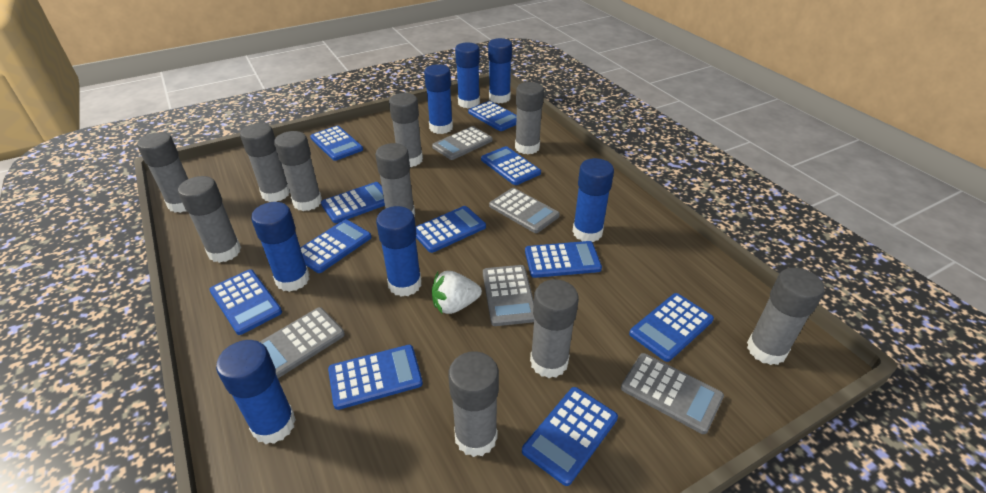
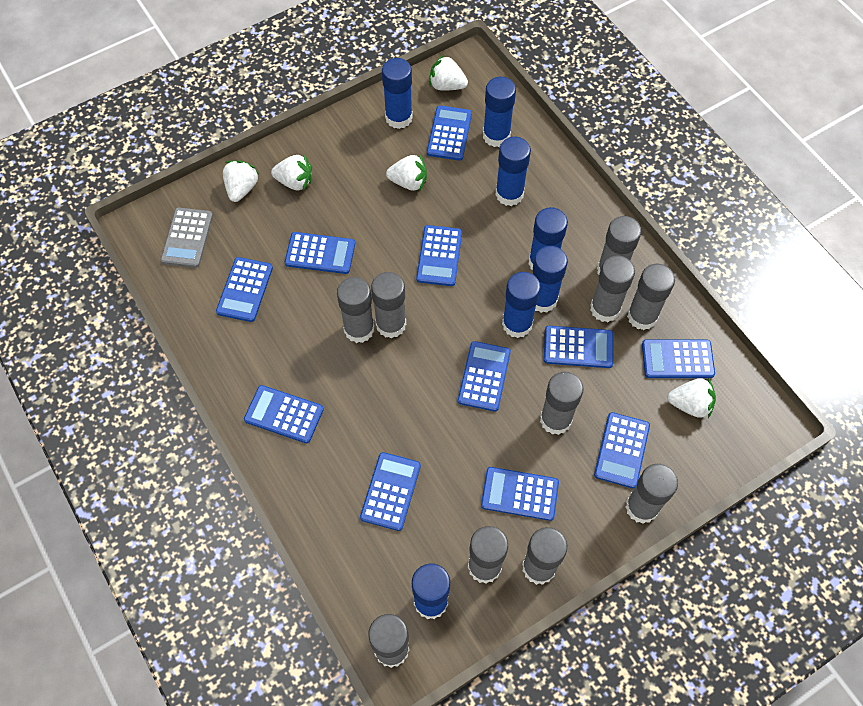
grey calculator: 5 -> 1
white strawberry: 1 -> 5

